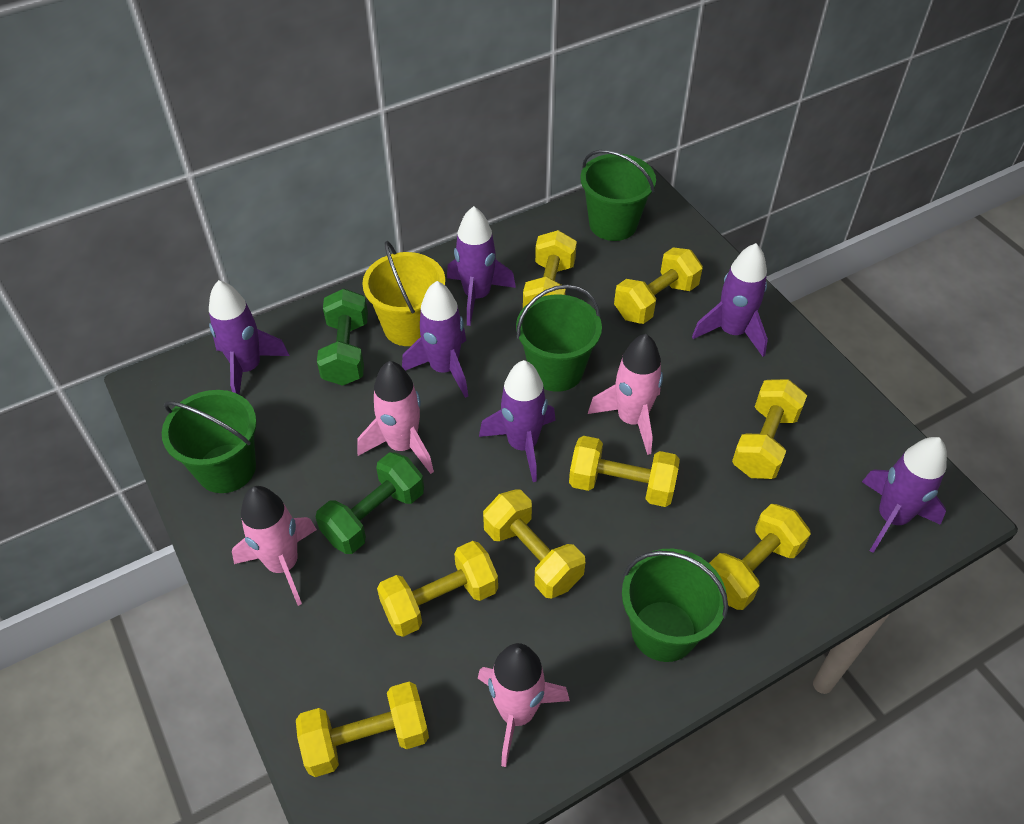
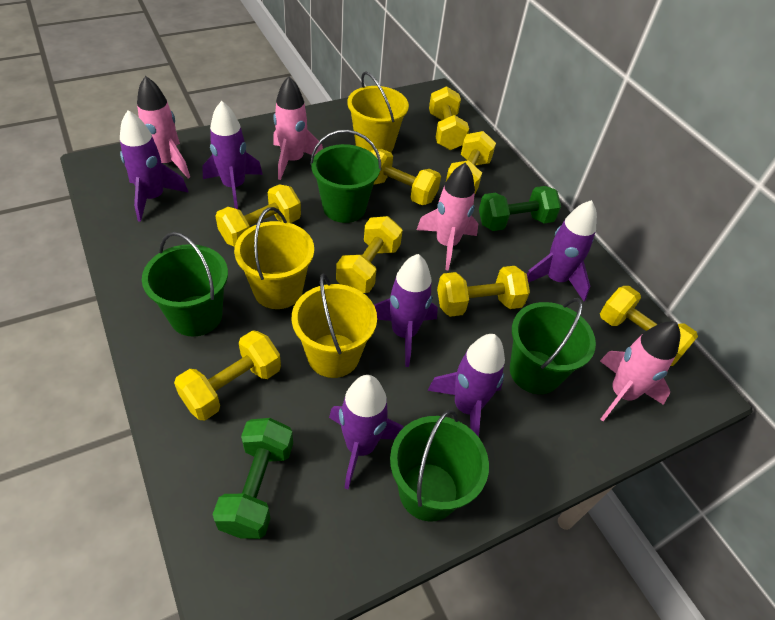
yellow bucket: 1 -> 3

